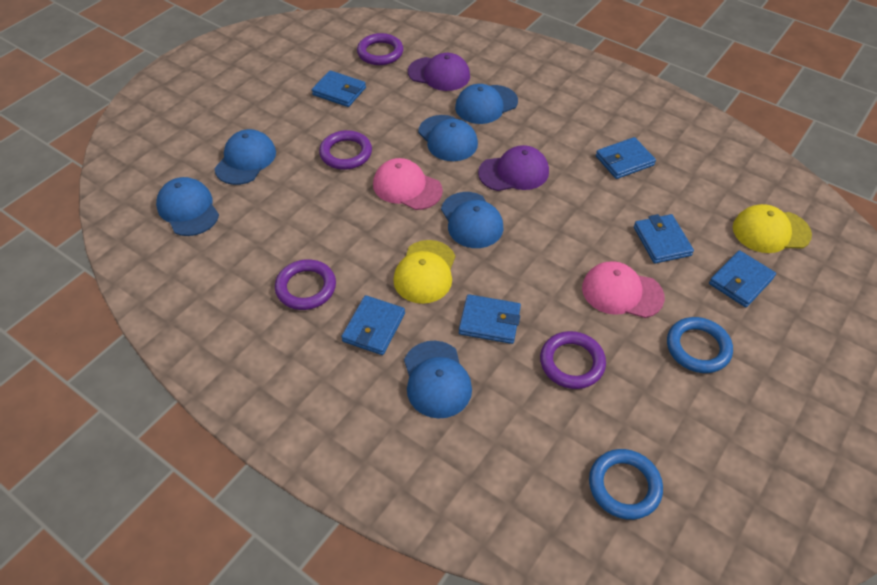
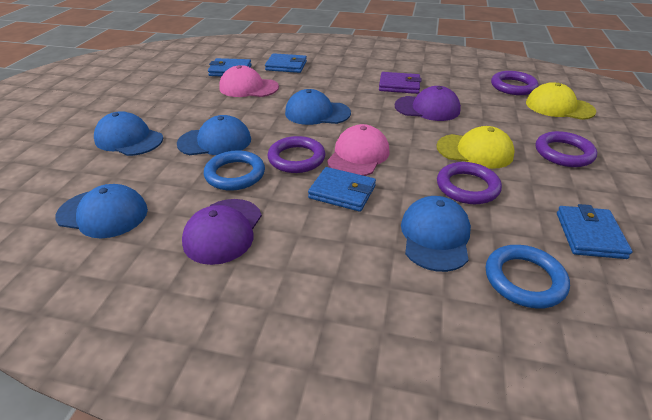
blue cap: 6 -> 5
blue wallet: 6 -> 4
purple wallet: 0 -> 1

